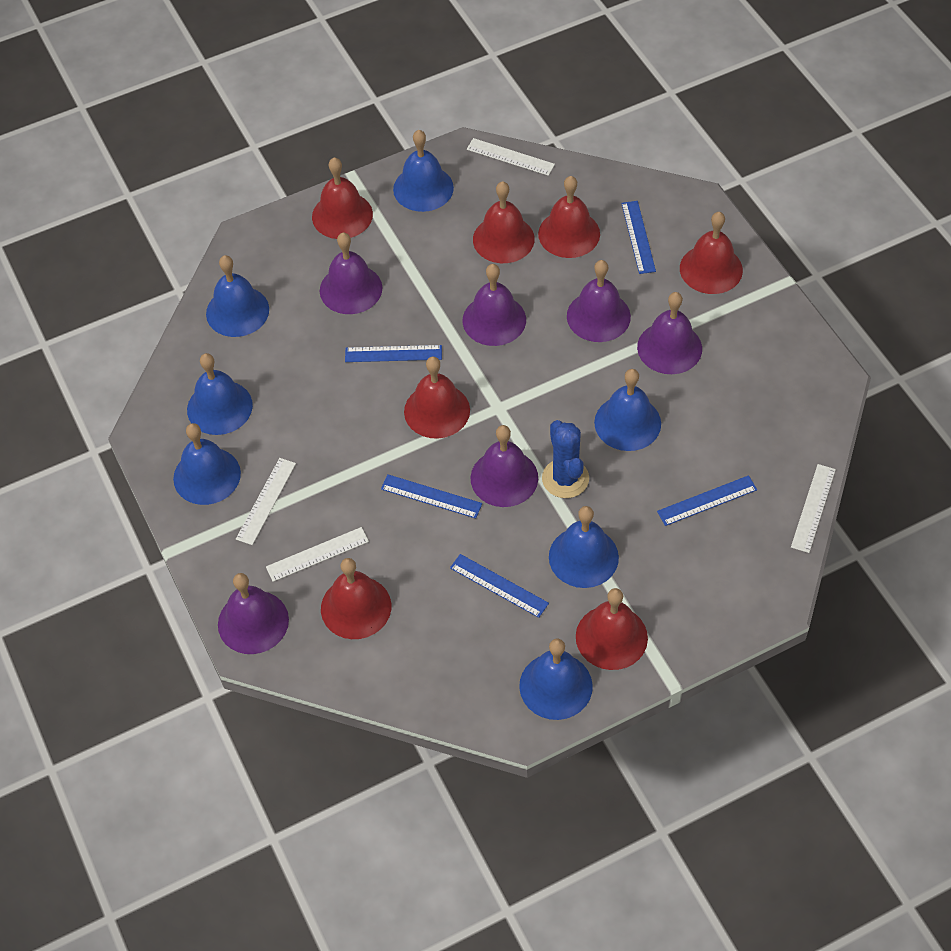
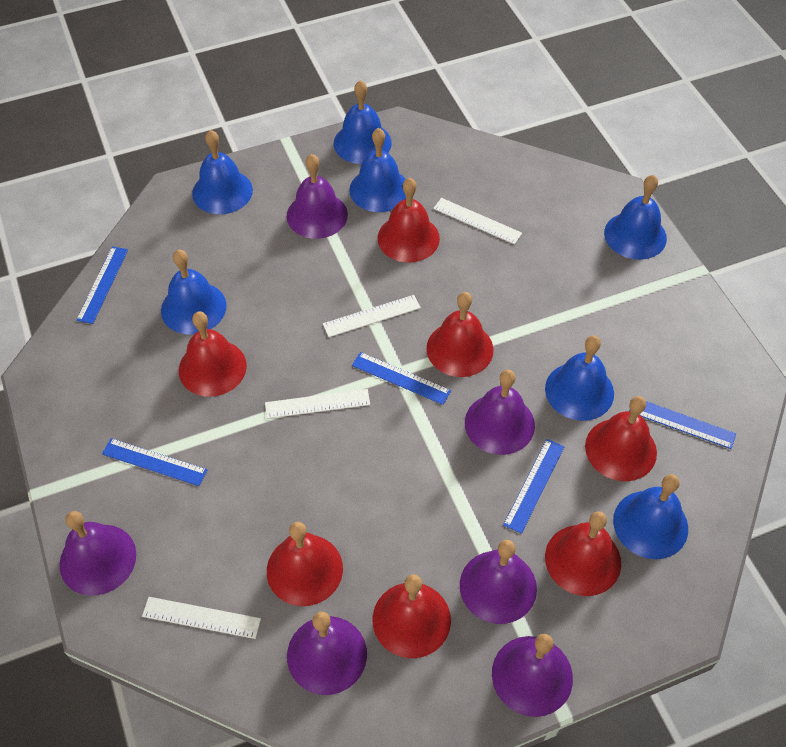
blue cactus: 1 -> 0

